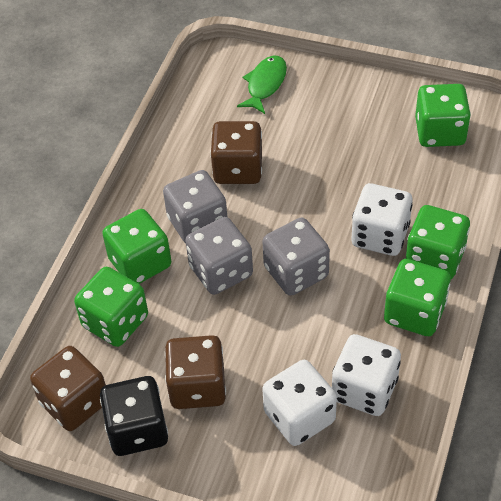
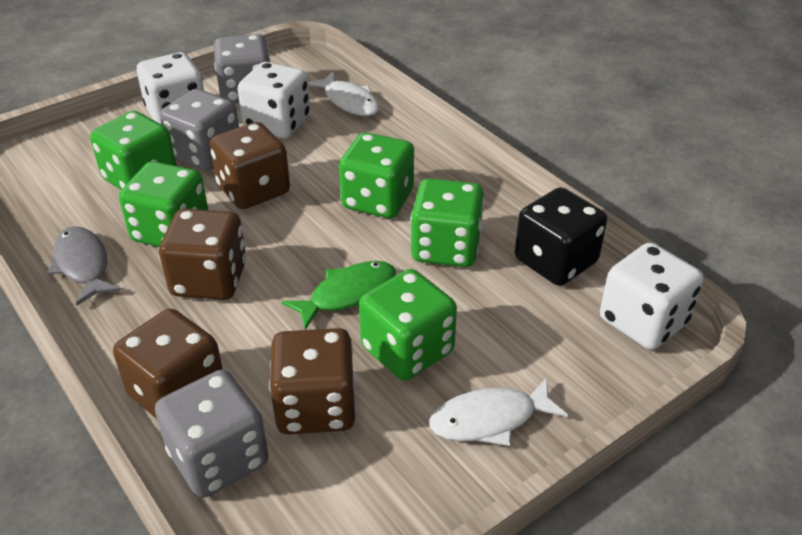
brown dice: 3 -> 4
grey fish: 0 -> 1
white fish: 0 -> 2

